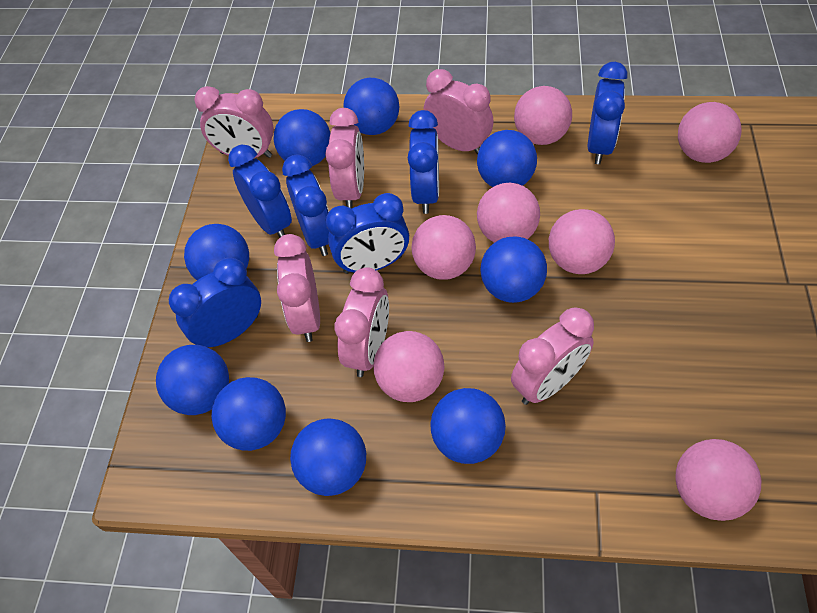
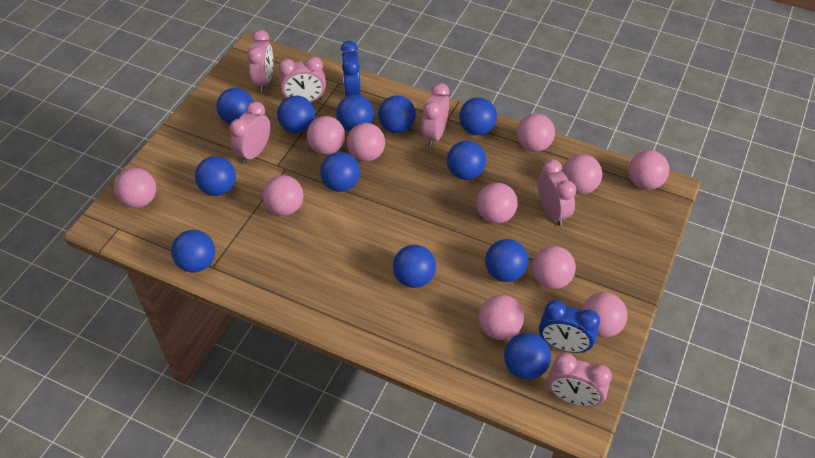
blue ball: 9 -> 12
blue clock: 6 -> 2
pink ball: 7 -> 11

